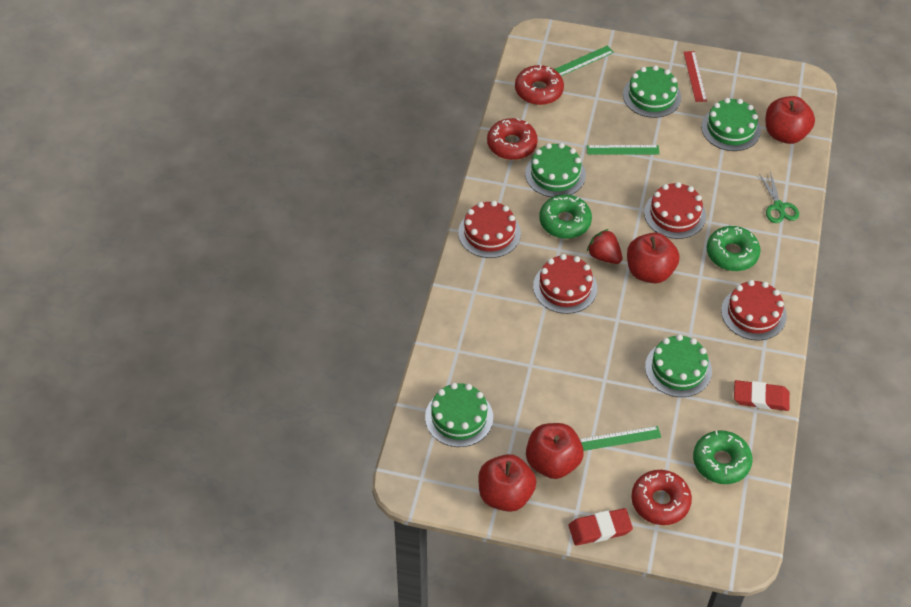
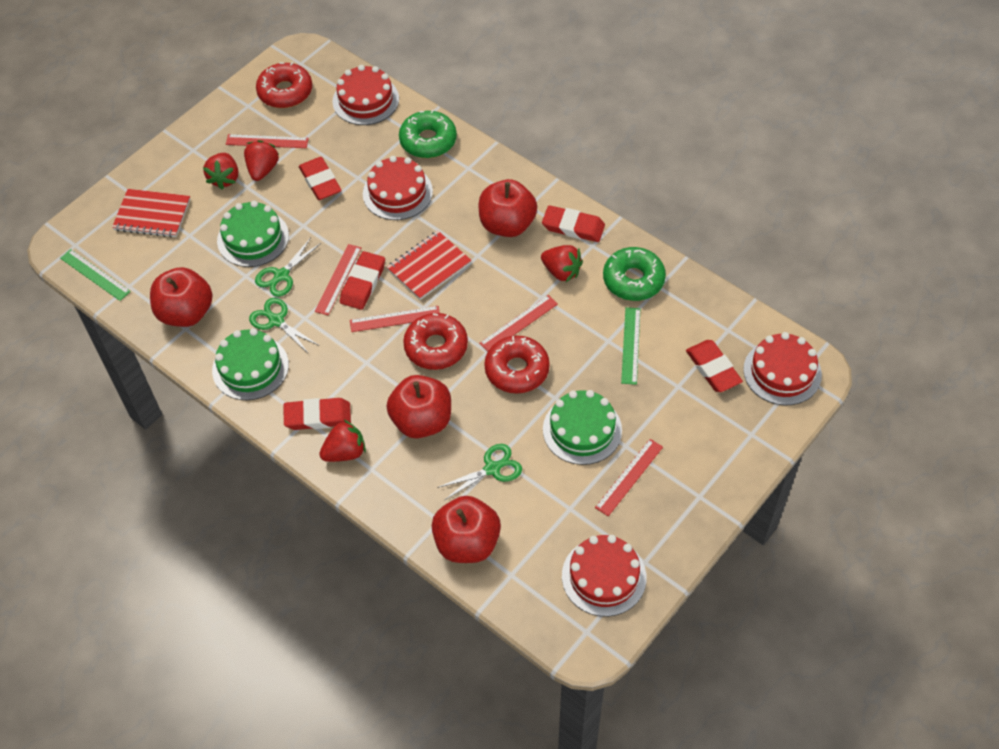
green cake: 5 -> 3
green donut: 3 -> 2
green ruler: 3 -> 2
green scissors: 1 -> 3
red eraser: 2 -> 5
red notebook: 0 -> 2
red ruler: 1 -> 5
red strawberry: 1 -> 4

